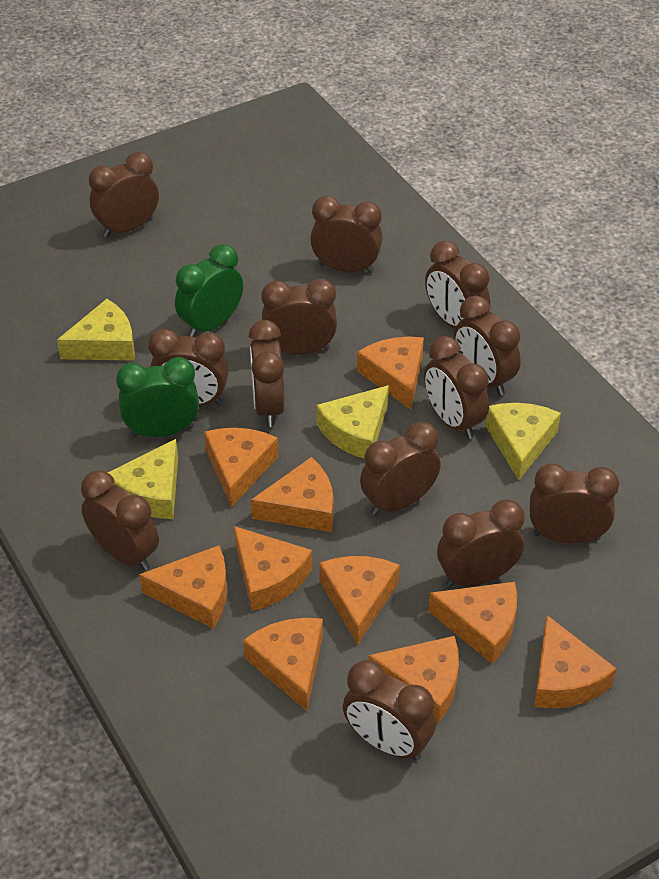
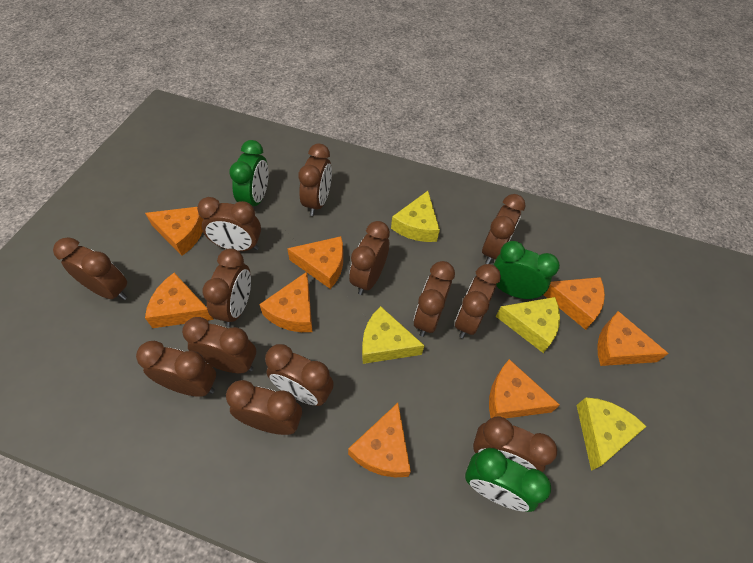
green clock: 2 -> 3
orange cheese: 10 -> 8

